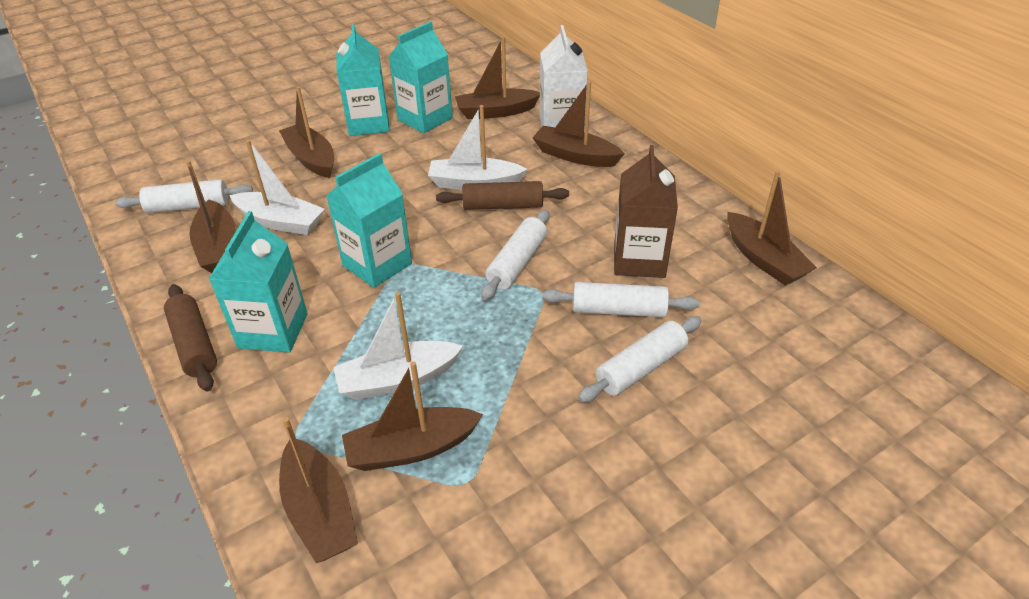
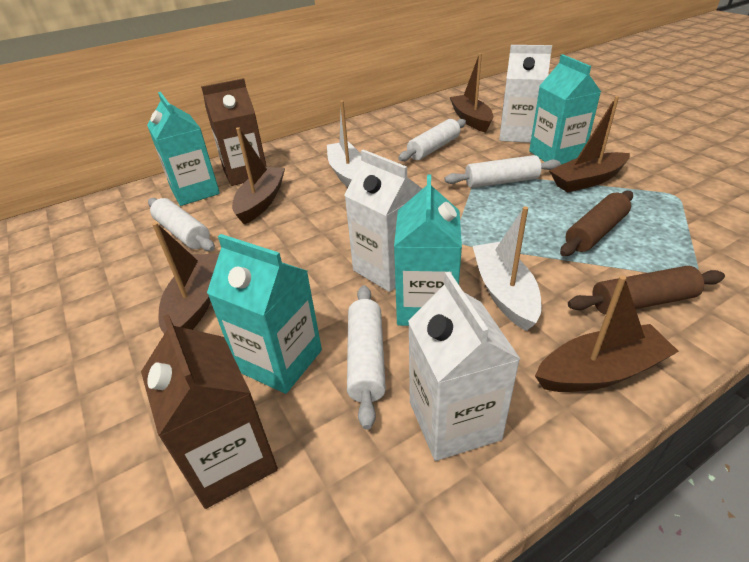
brown boat: 7 -> 5
brown carton: 1 -> 2
white boat: 3 -> 2
white carton: 1 -> 3

